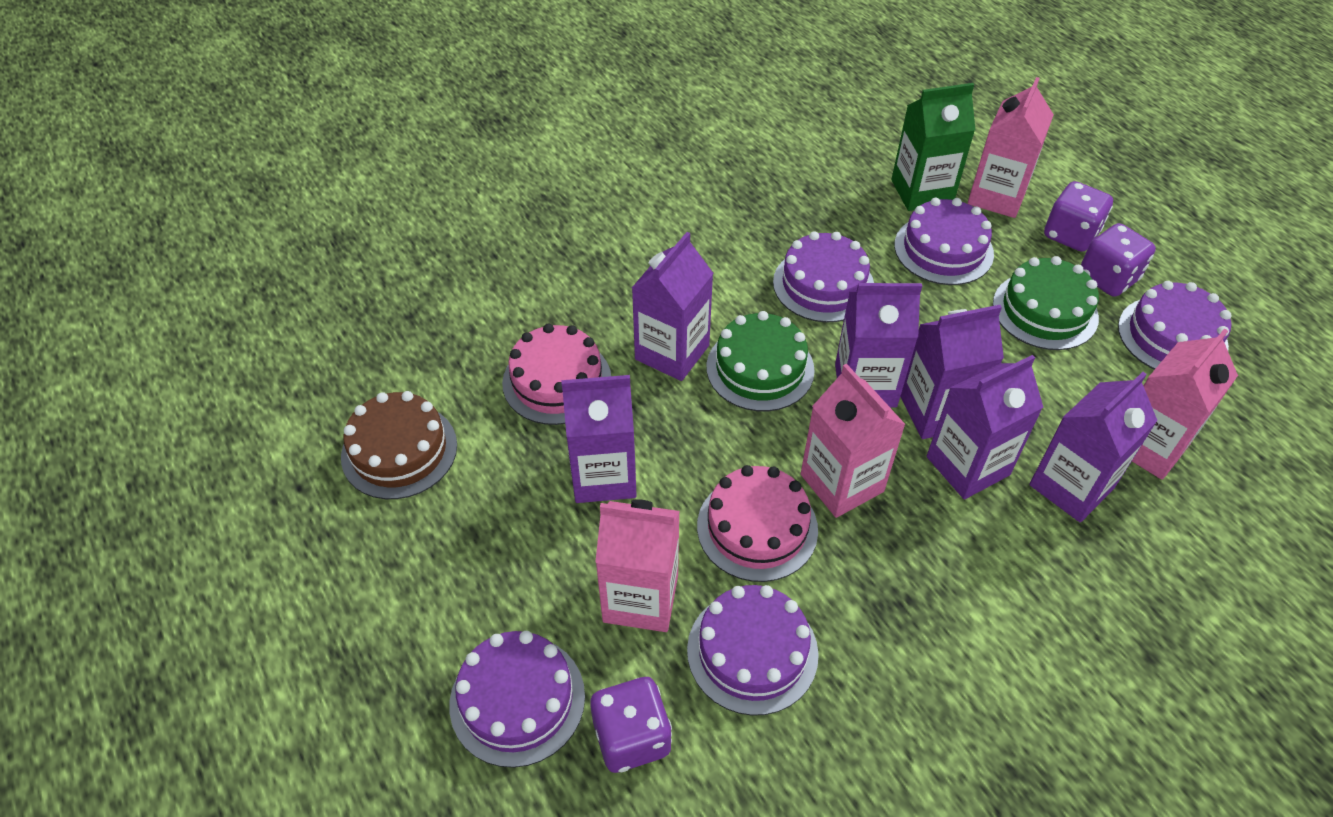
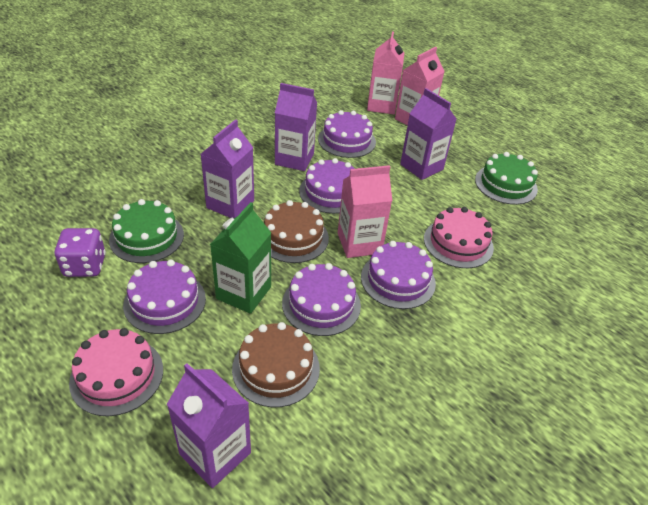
brown cake: 1 -> 2
pink carton: 4 -> 3
purple carton: 6 -> 4
purple dice: 3 -> 1

